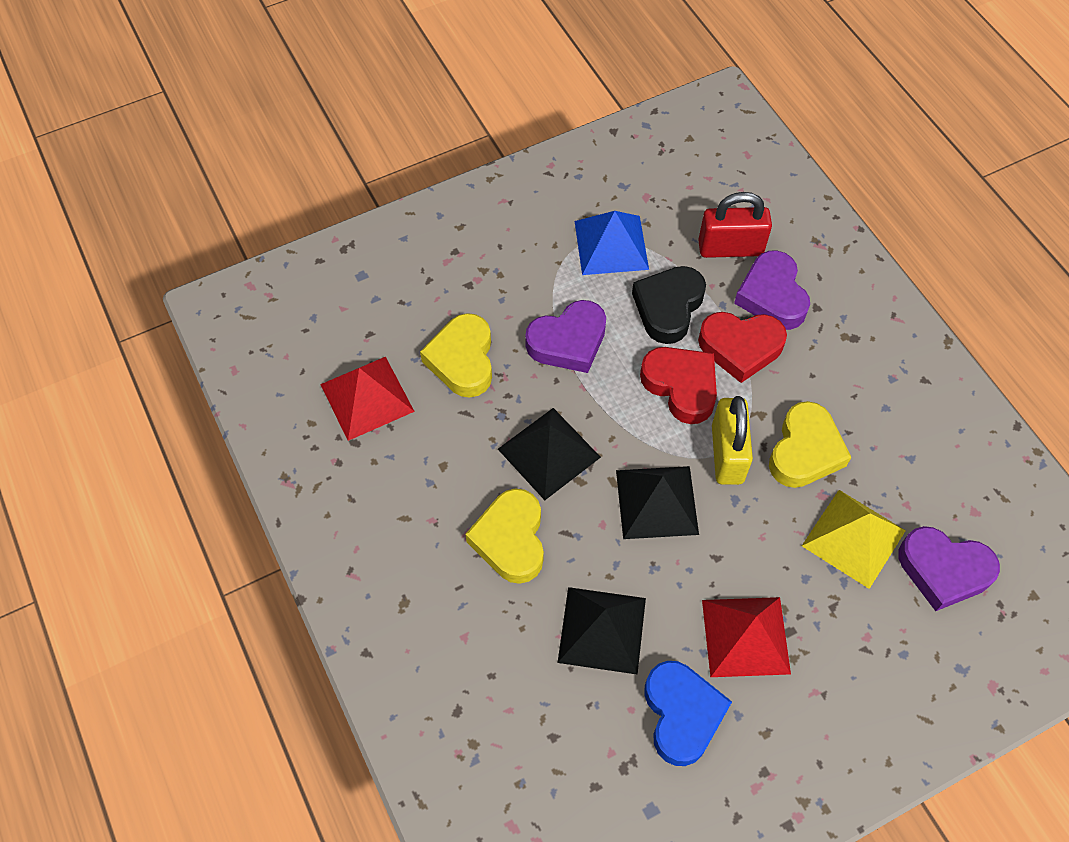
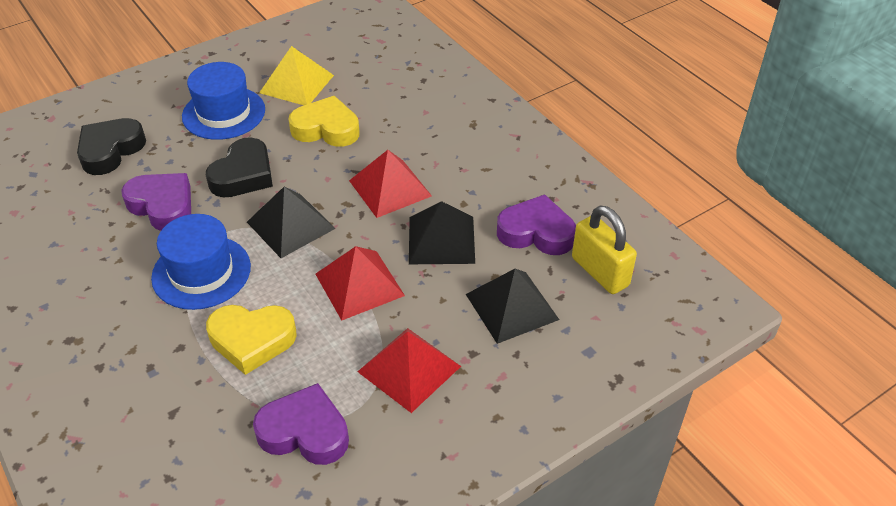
black heart: 1 -> 2
blue hat: 0 -> 2
blue heart: 1 -> 0
blue pyramid: 1 -> 0
red heart: 2 -> 0
red padlock: 1 -> 0
red pyramid: 2 -> 3
yellow heart: 3 -> 2

